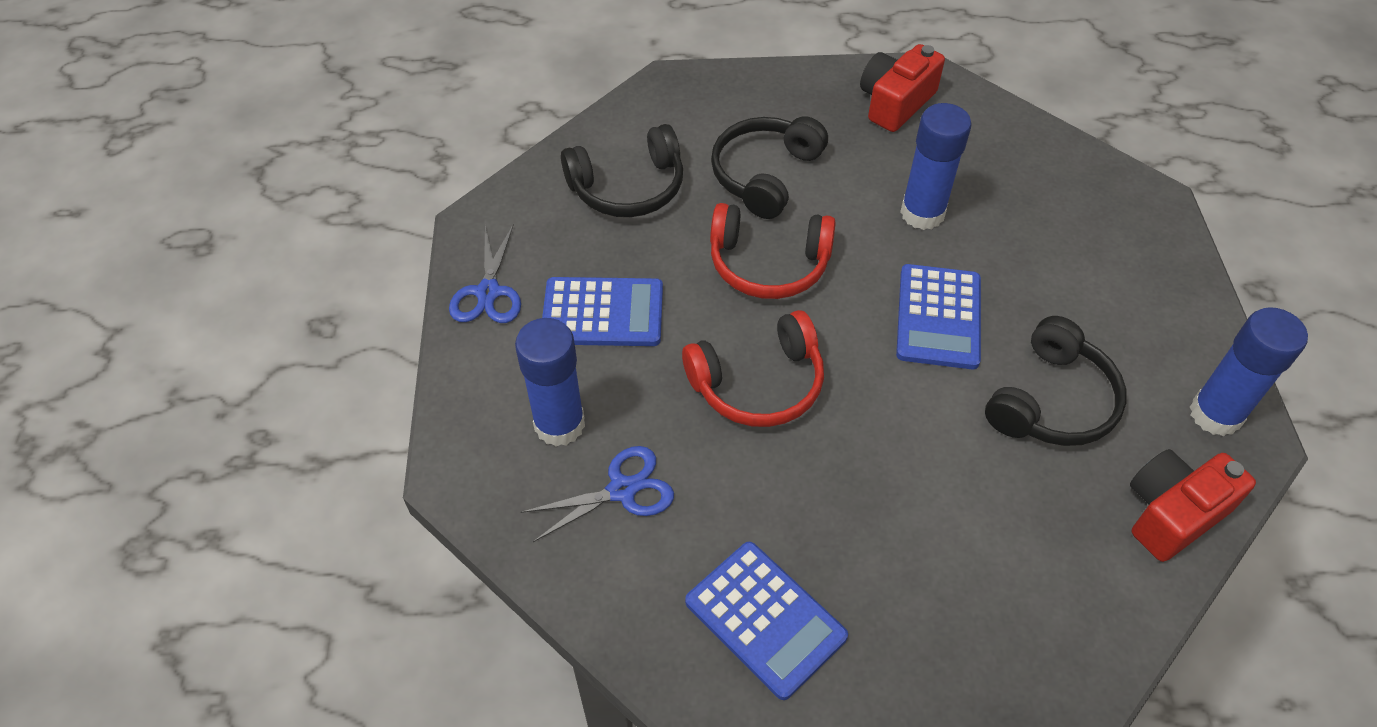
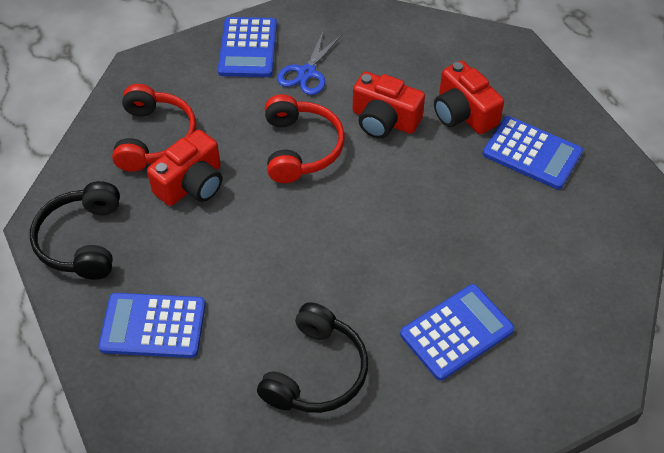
black headphones: 3 -> 2
blue calculator: 3 -> 4
blue glue stick: 3 -> 0
blue scissors: 2 -> 1
red camera: 2 -> 3

